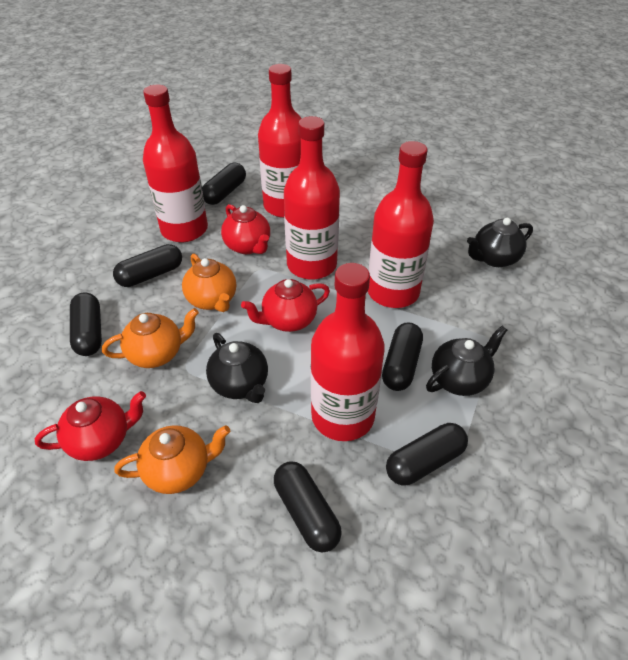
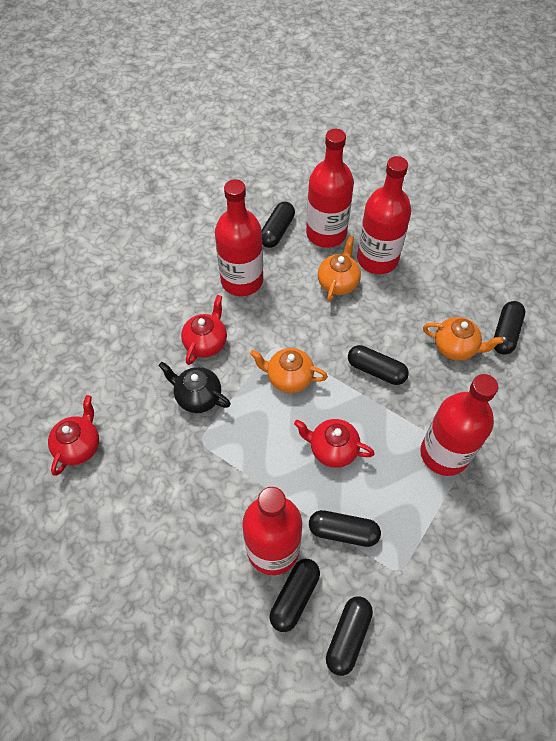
black teapot: 3 -> 1

